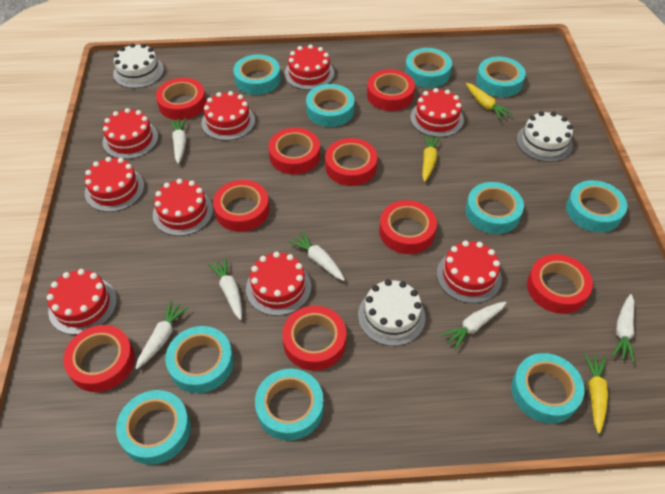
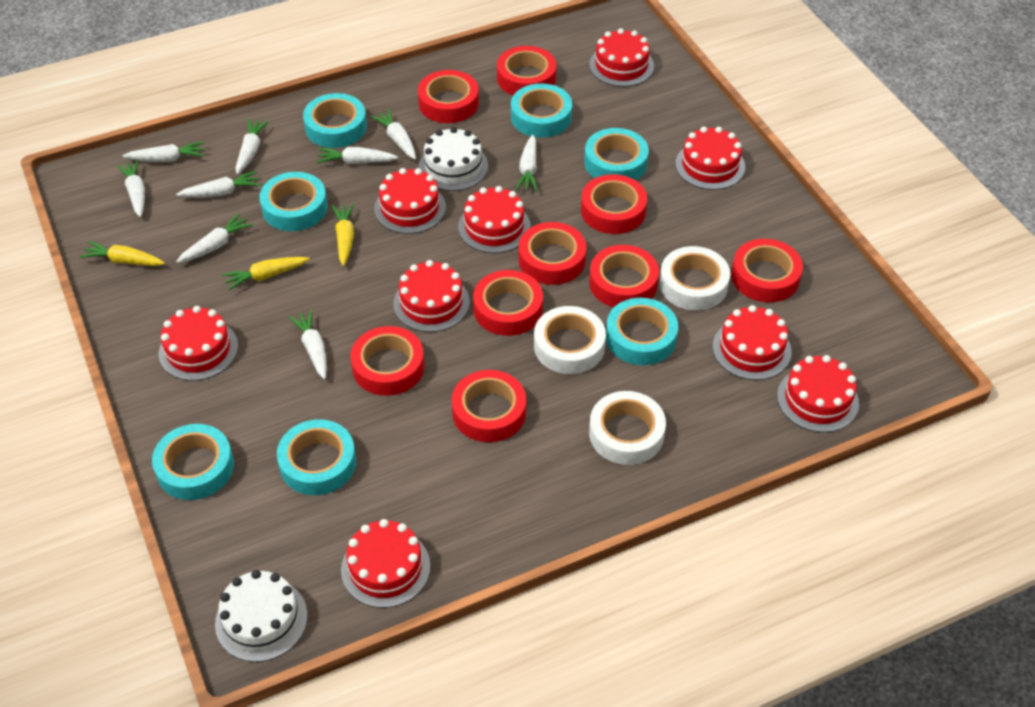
turquoise tape: 10 -> 7
white cake: 3 -> 2
white carrot: 6 -> 9
white tape: 0 -> 3

